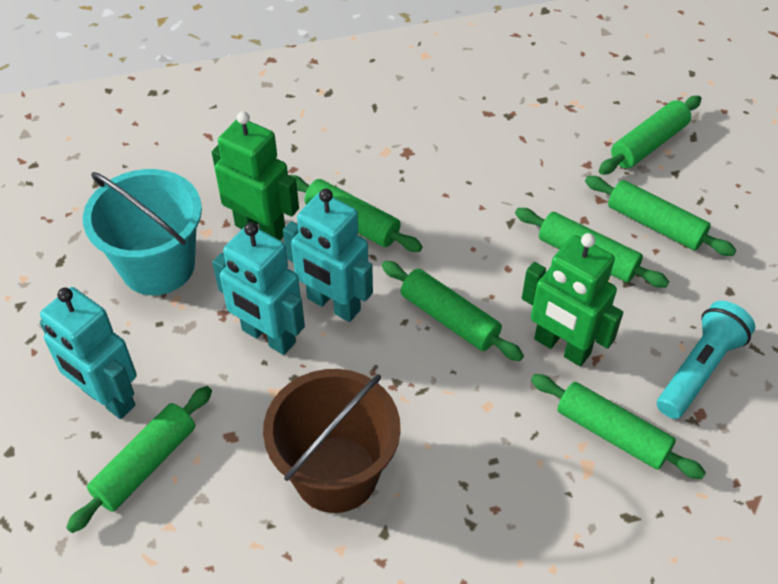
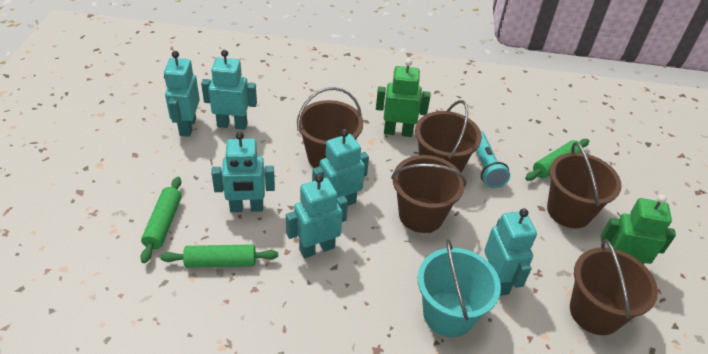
brown bucket: 1 -> 5
green rolling pin: 7 -> 3
turquoise robot: 3 -> 6

